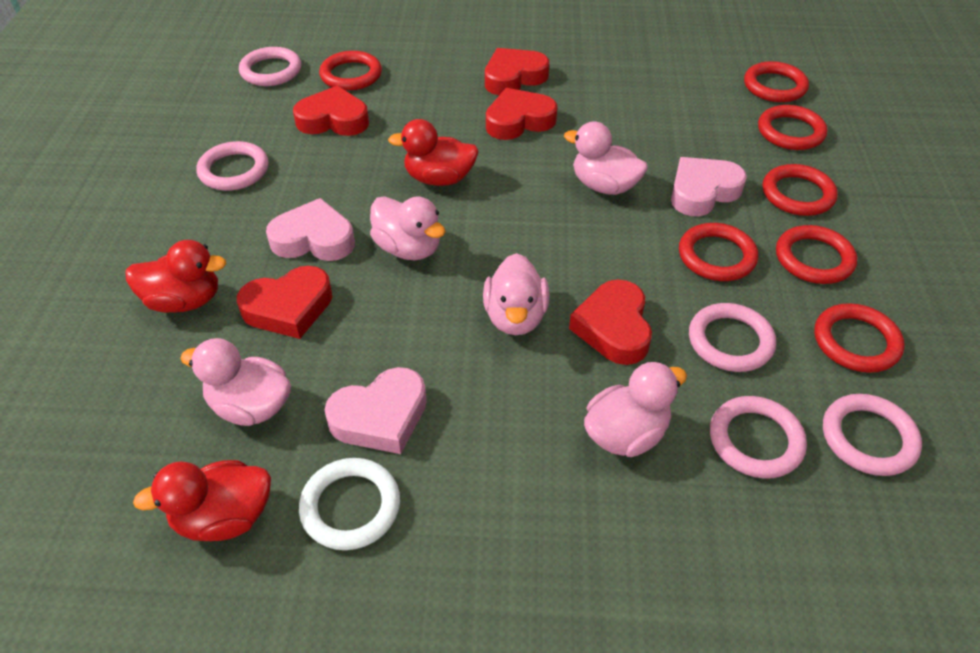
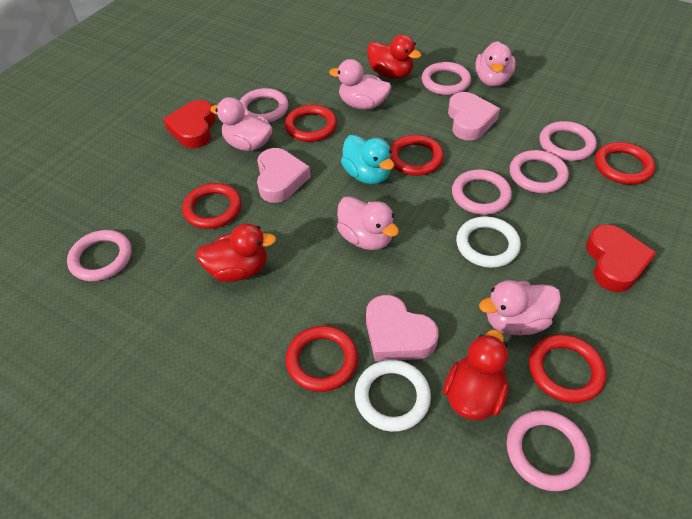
pink ring: 5 -> 7
red heart: 5 -> 2
red ring: 7 -> 6
turquoise duck: 0 -> 1
white ring: 1 -> 2

